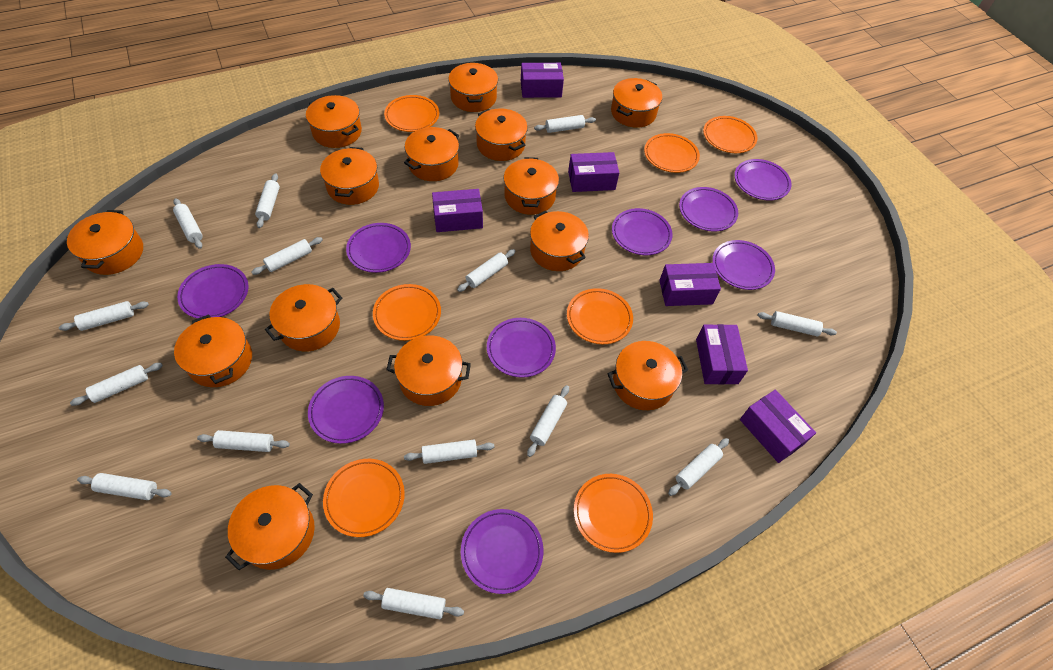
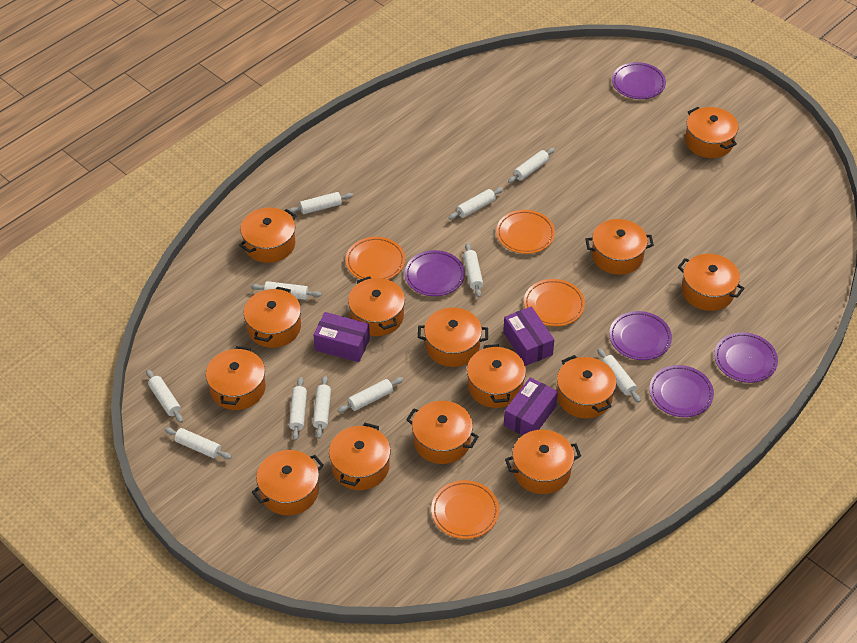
orange plate: 7 -> 4
purple box: 6 -> 3
purple plate: 9 -> 5
white rolling pin: 14 -> 11

